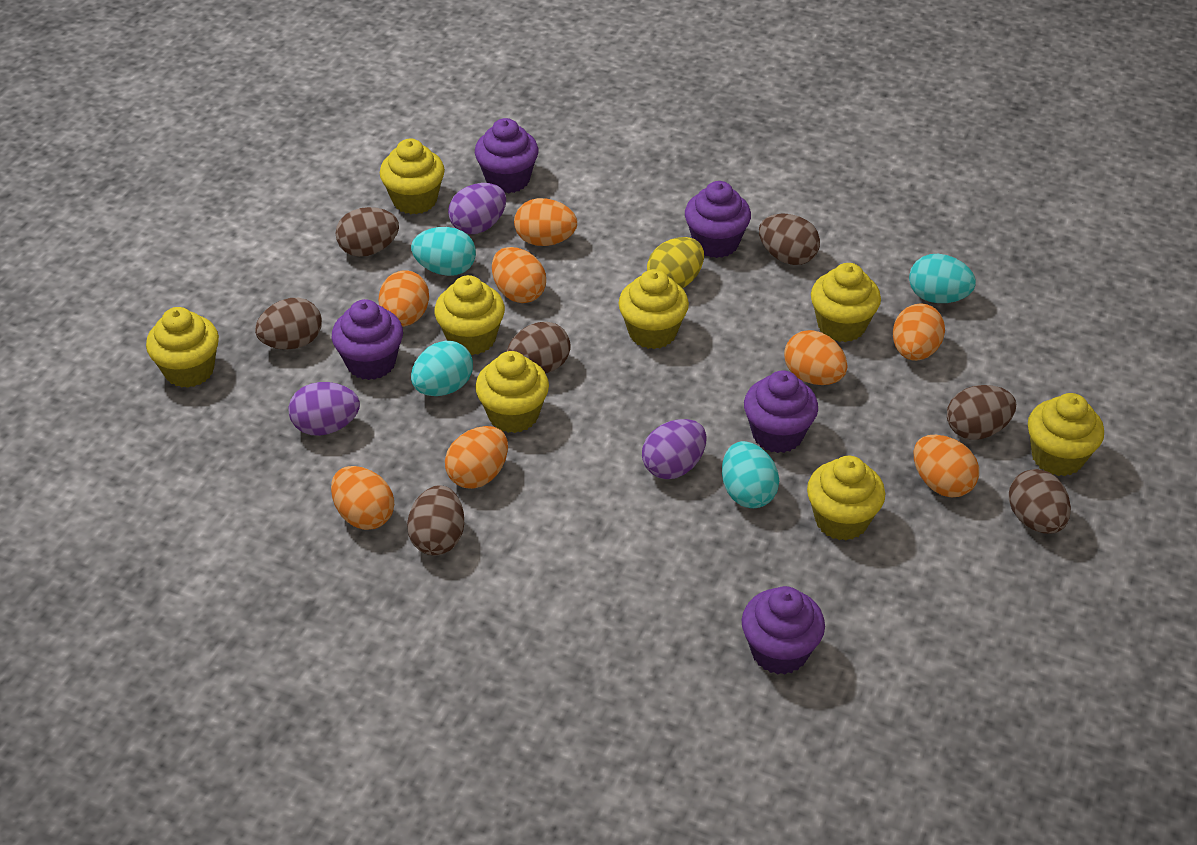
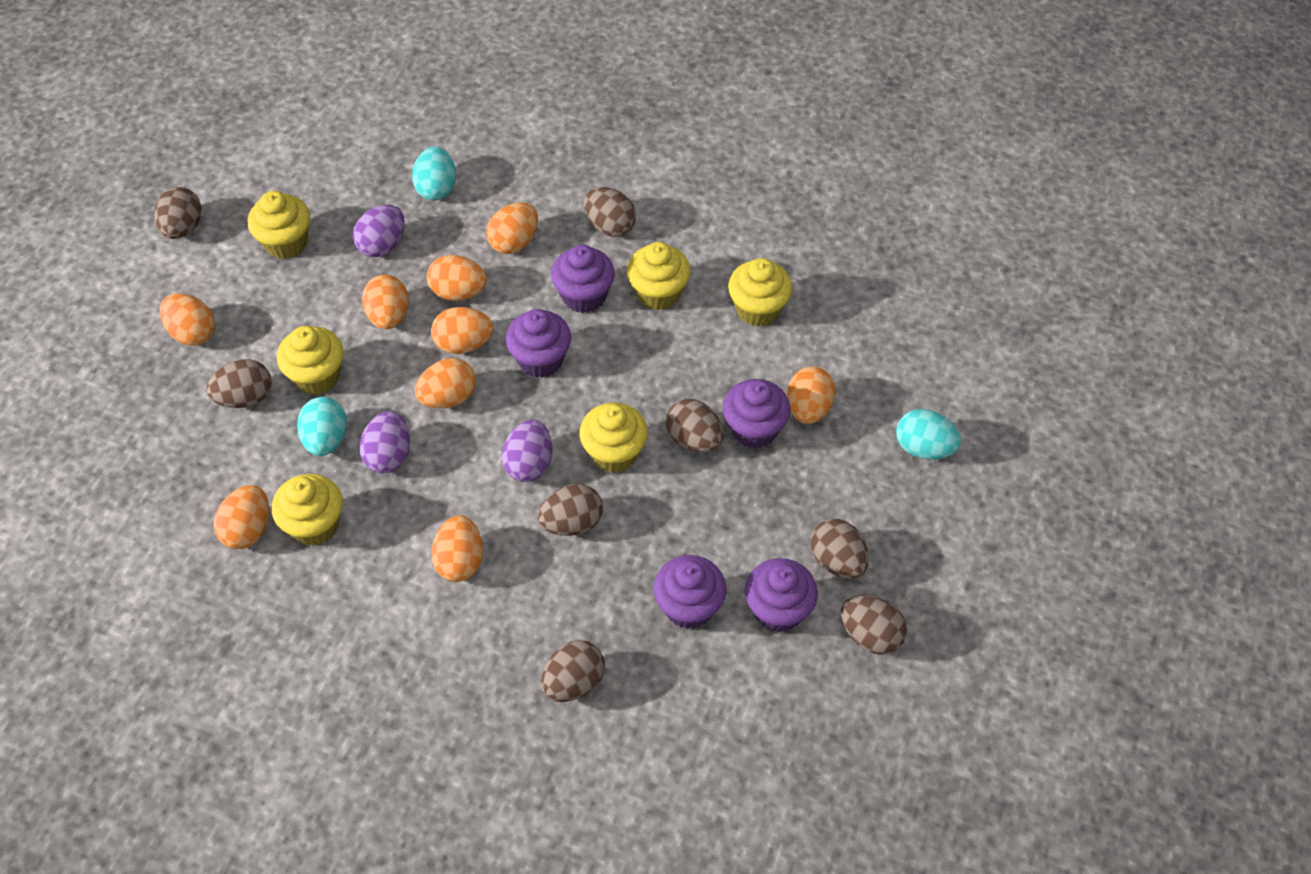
brown egg: 7 -> 8
orange egg: 8 -> 9
turquoise egg: 4 -> 3
yellow cupcake: 8 -> 6
yellow egg: 1 -> 0

